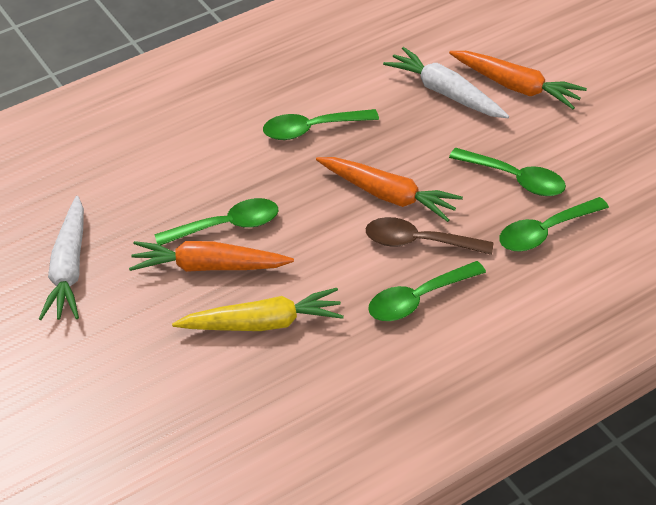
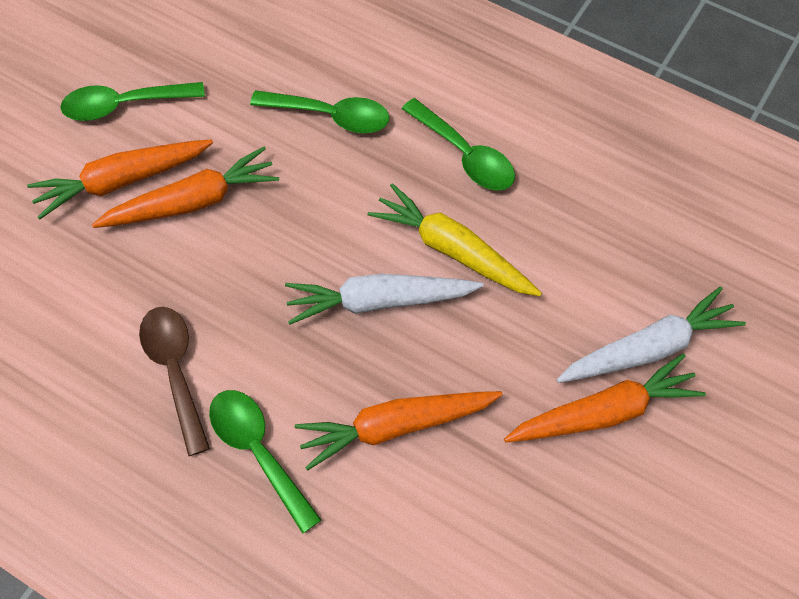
green spoon: 5 -> 4
orange carrot: 3 -> 4

